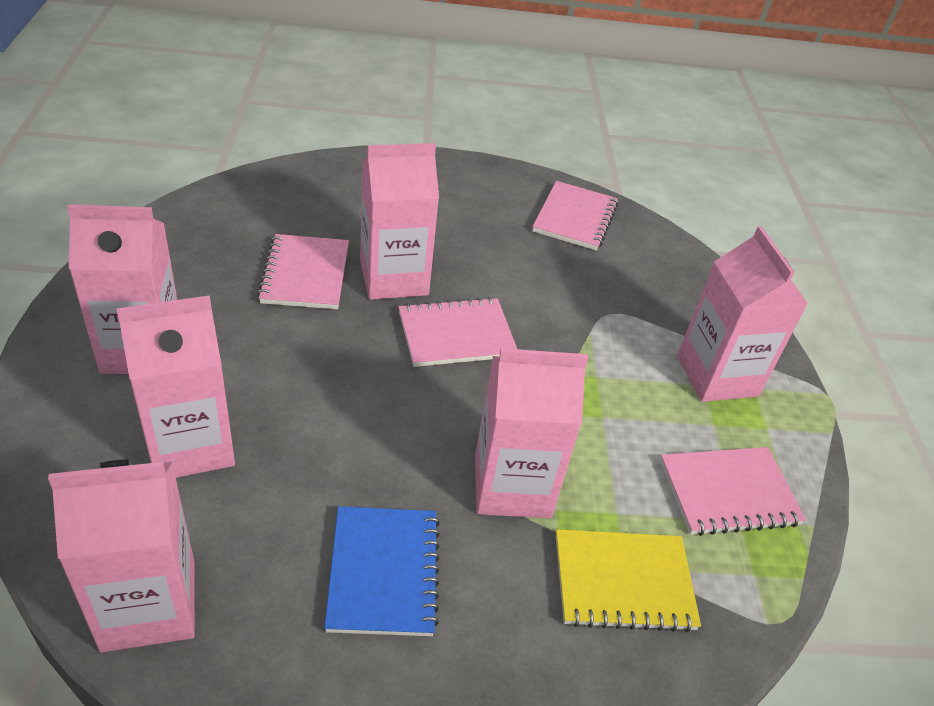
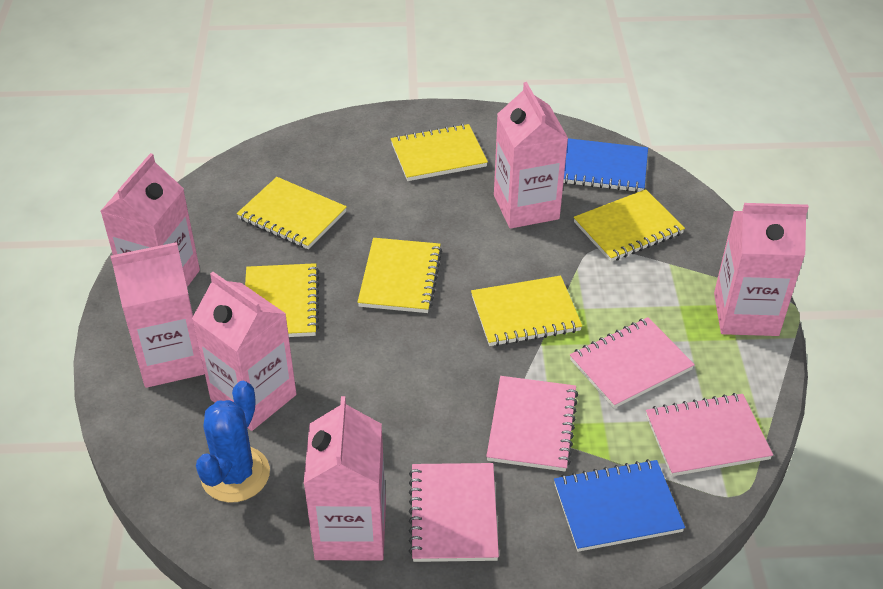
blue cactus: 0 -> 1
blue notebook: 1 -> 2
yellow notebook: 1 -> 6

